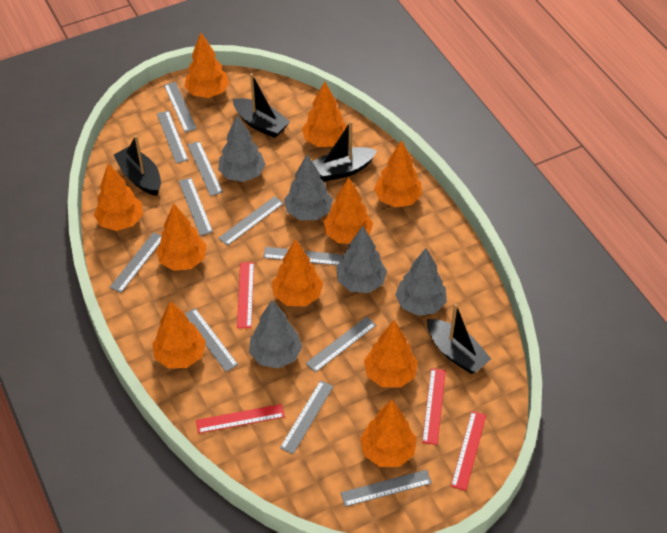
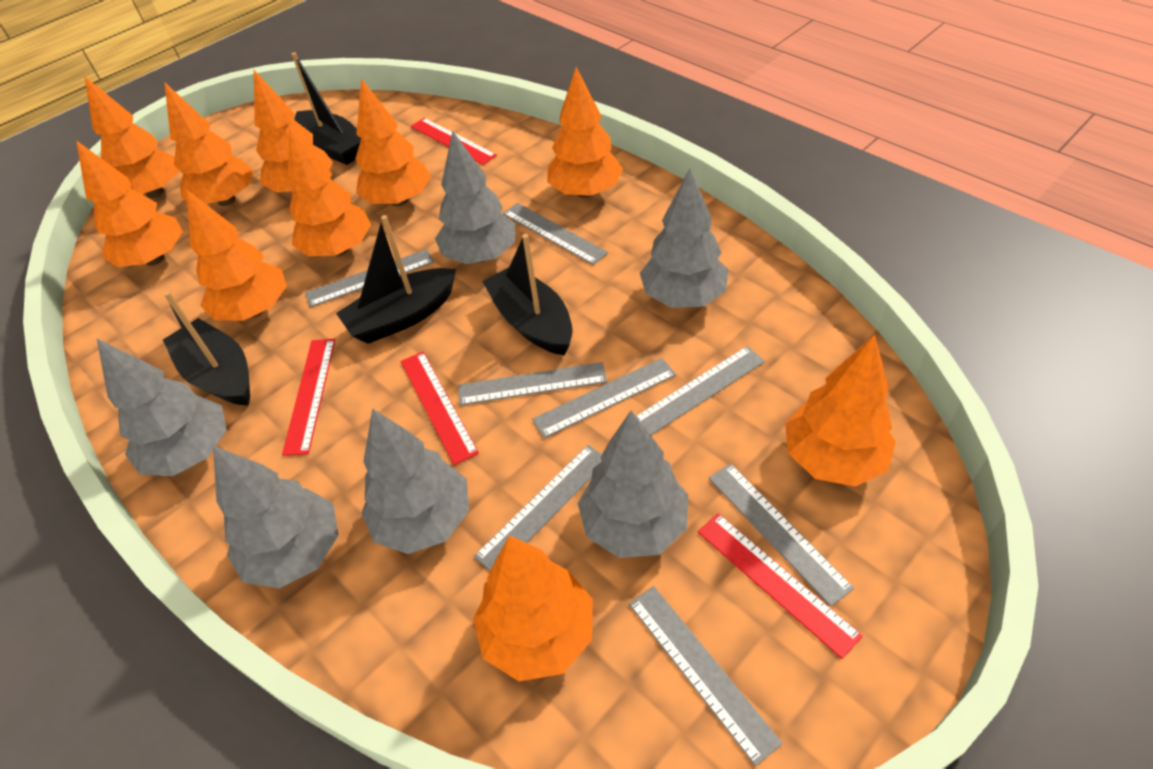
grey ruler: 11 -> 8
grey tree: 5 -> 6

